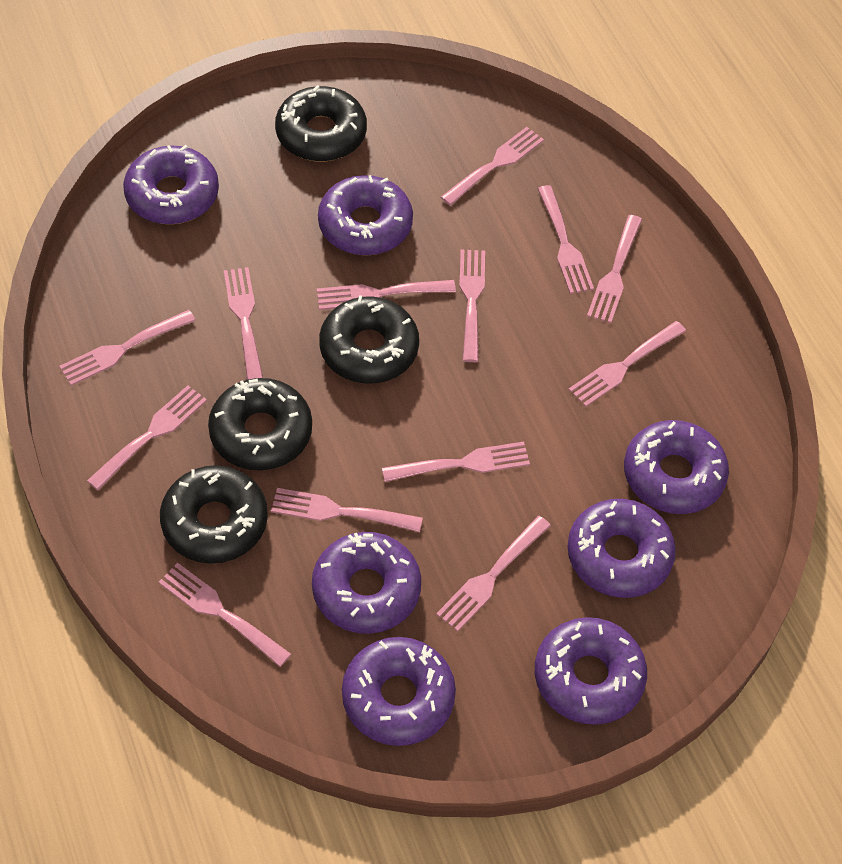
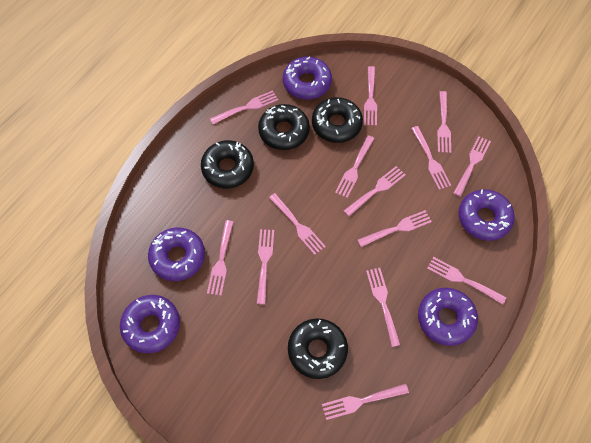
pink fork: 13 -> 14
purple donut: 7 -> 5

